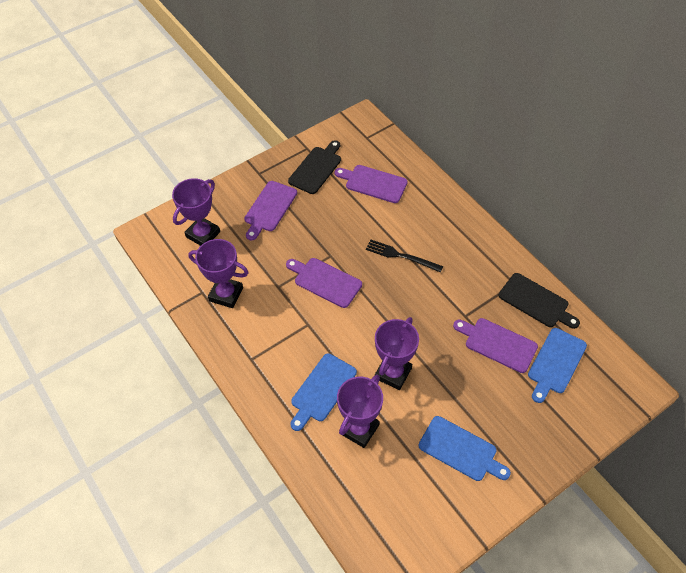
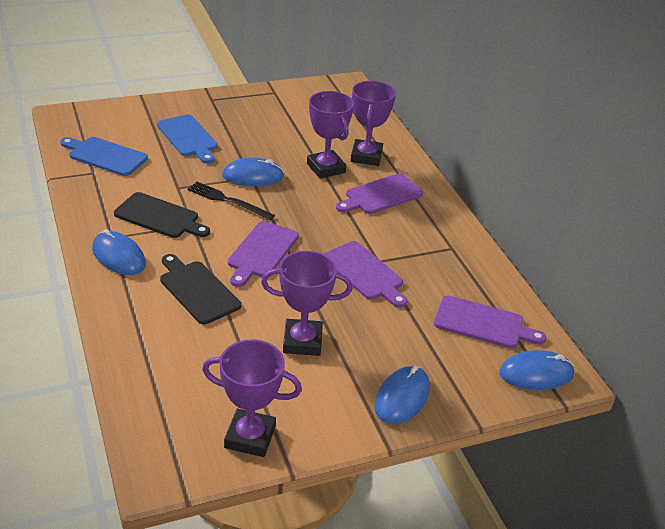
blue cutting board: 3 -> 2
blue mouse: 0 -> 4

